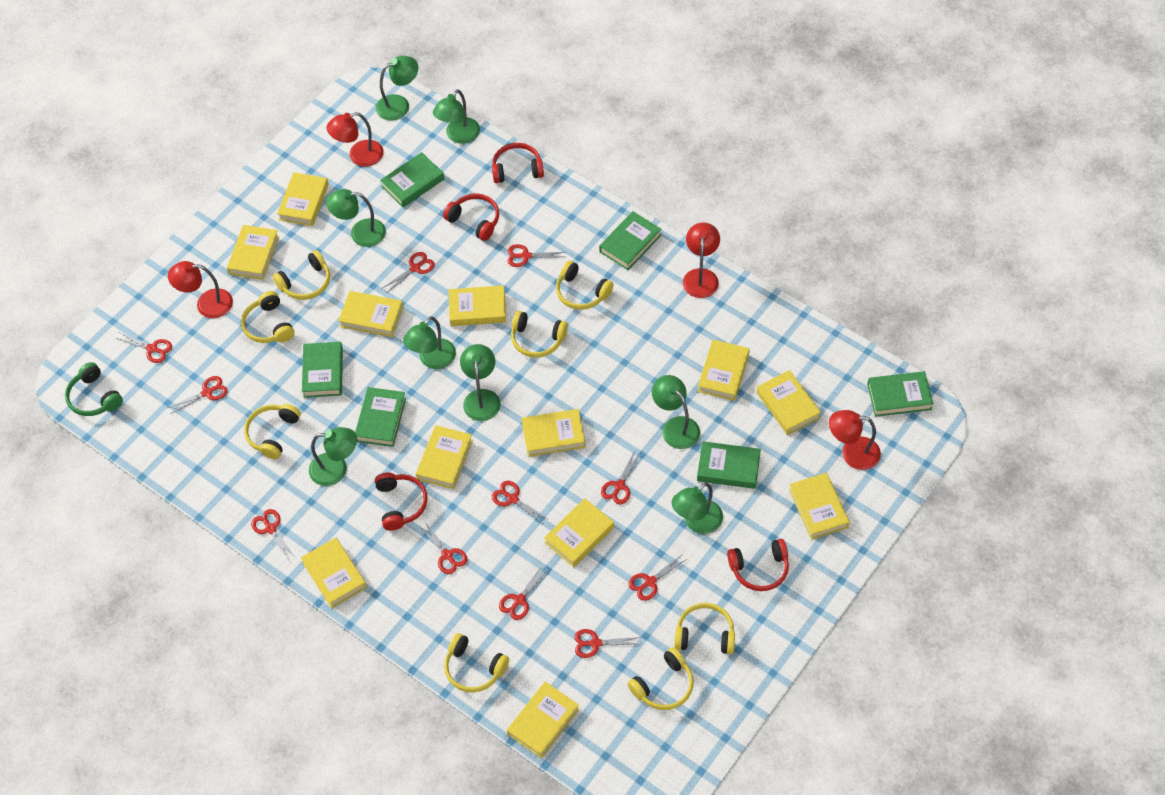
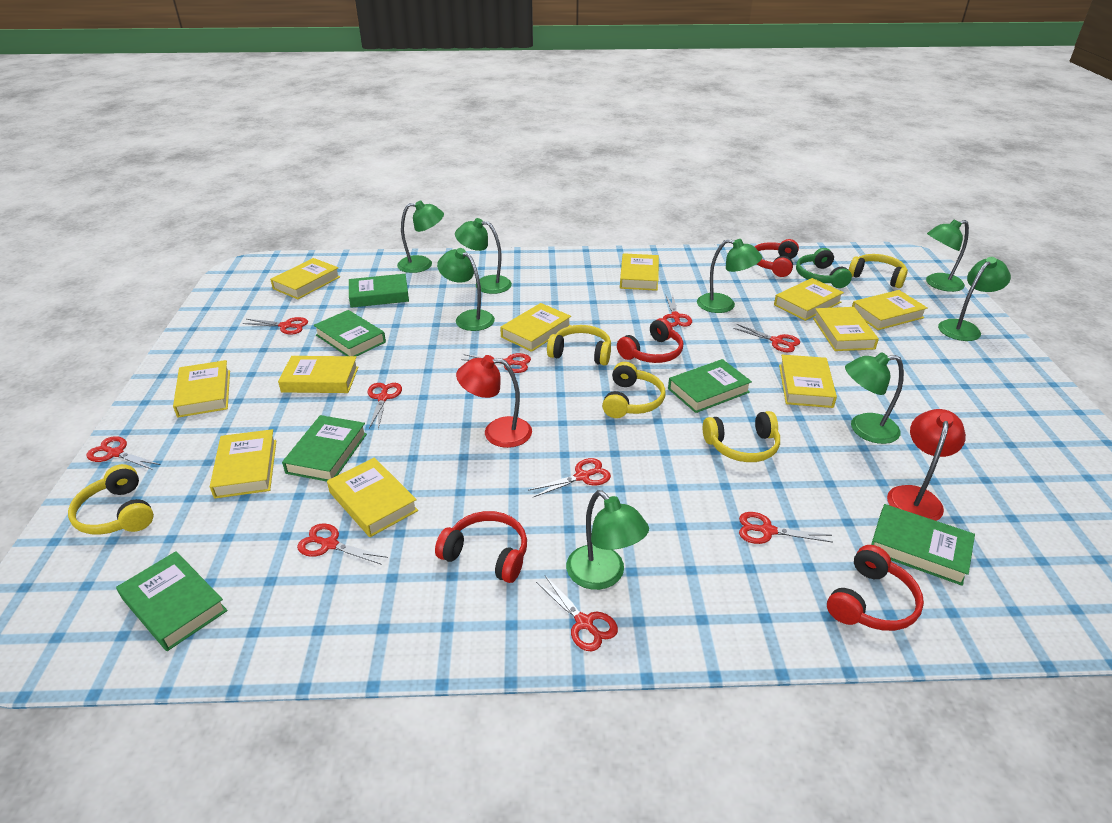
red lamp: 4 -> 2
red scissors: 11 -> 10
yellow book: 12 -> 11
yellow headphones: 8 -> 5

